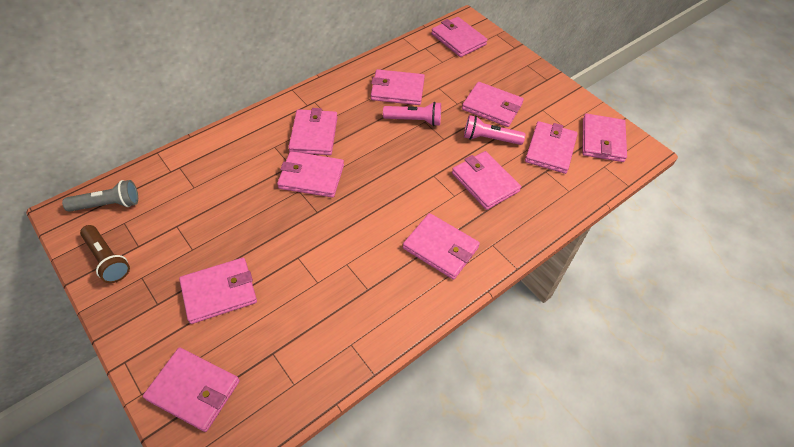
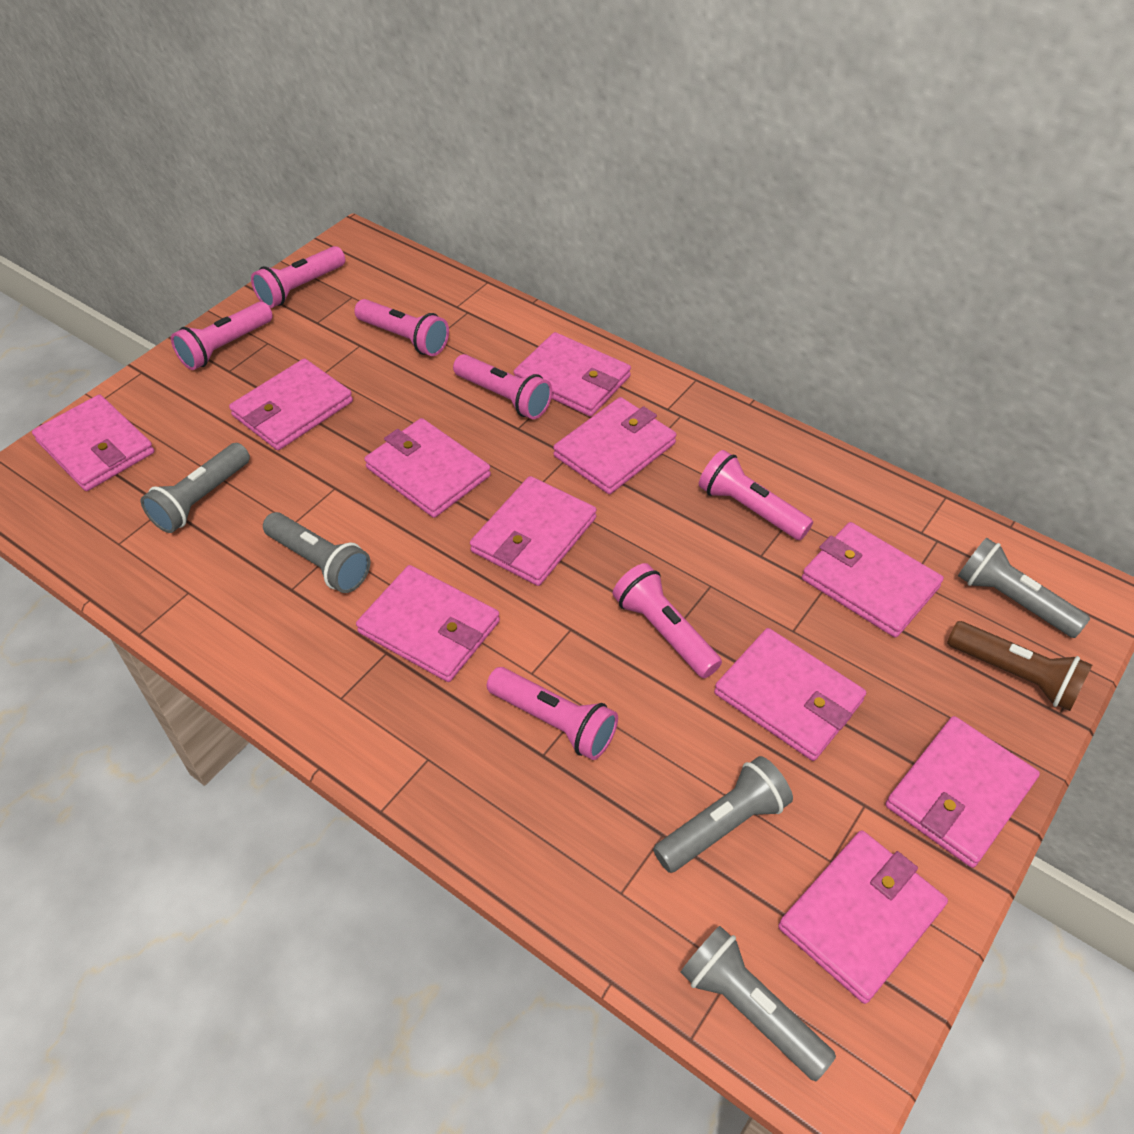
grey flashlight: 1 -> 5
pink flashlight: 2 -> 7

